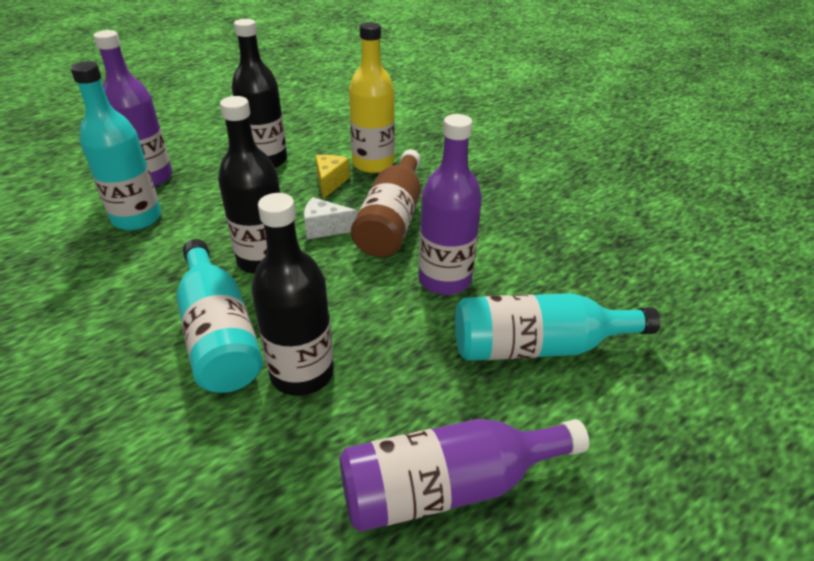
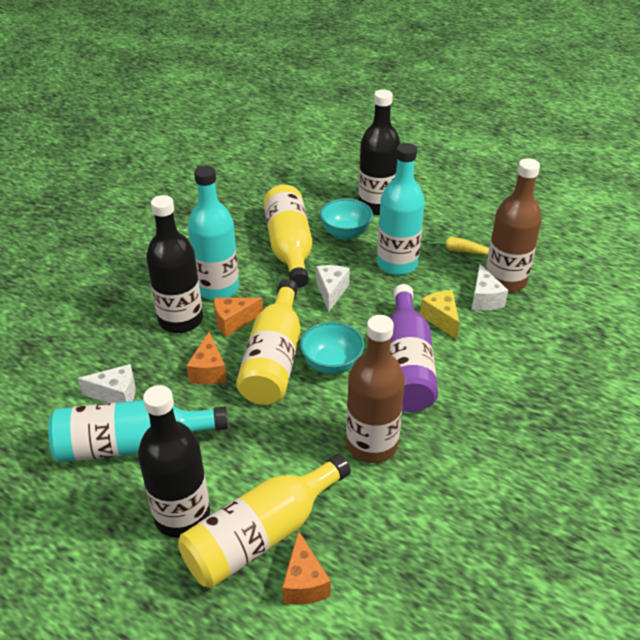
brown bottle: 1 -> 2
orange cheese: 0 -> 3
purple bottle: 3 -> 1
turquoise bowl: 0 -> 2
white cheese: 1 -> 3
yellow bottle: 1 -> 3
yellow carrot: 0 -> 1

